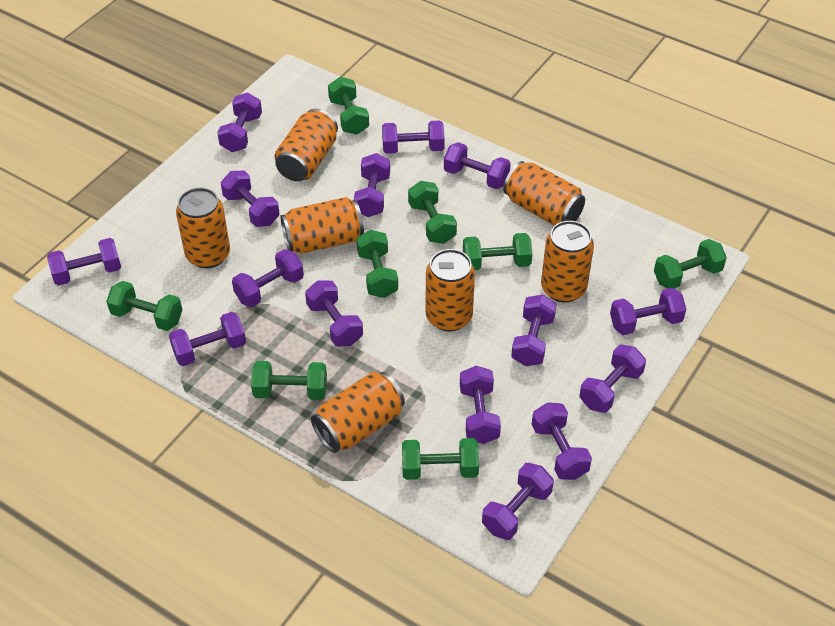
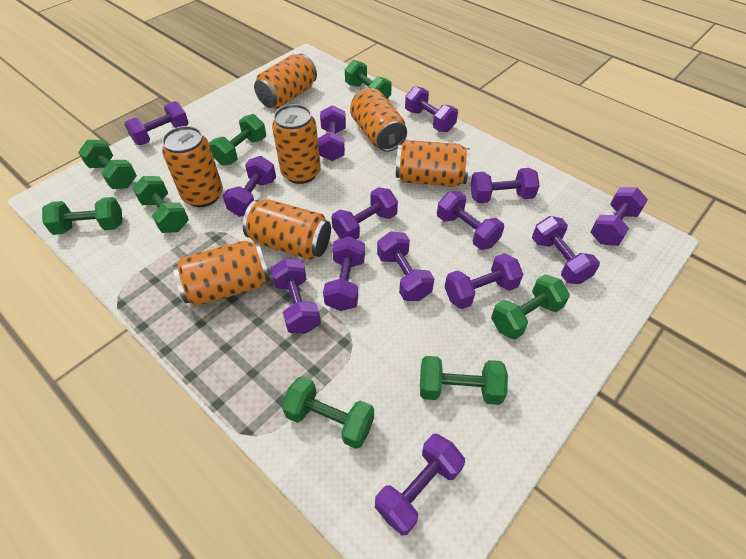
purple dumbbell: 15 -> 14

